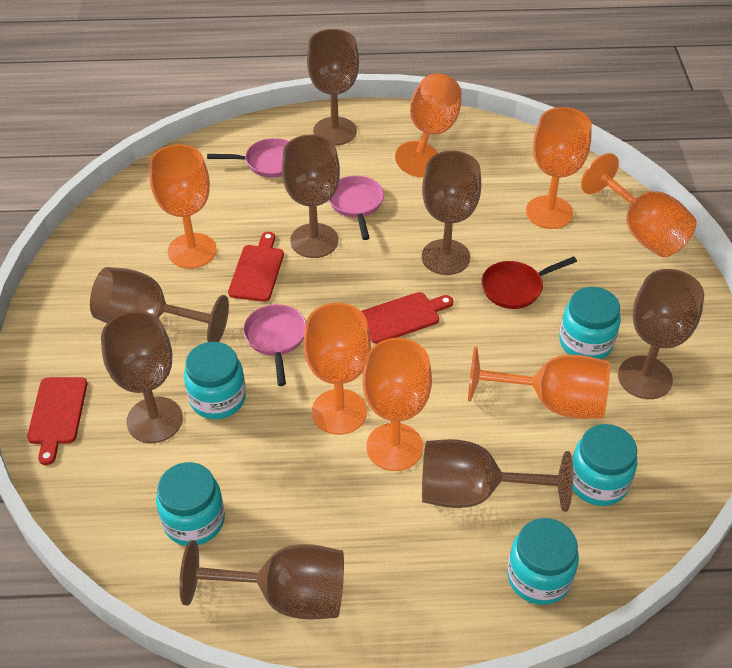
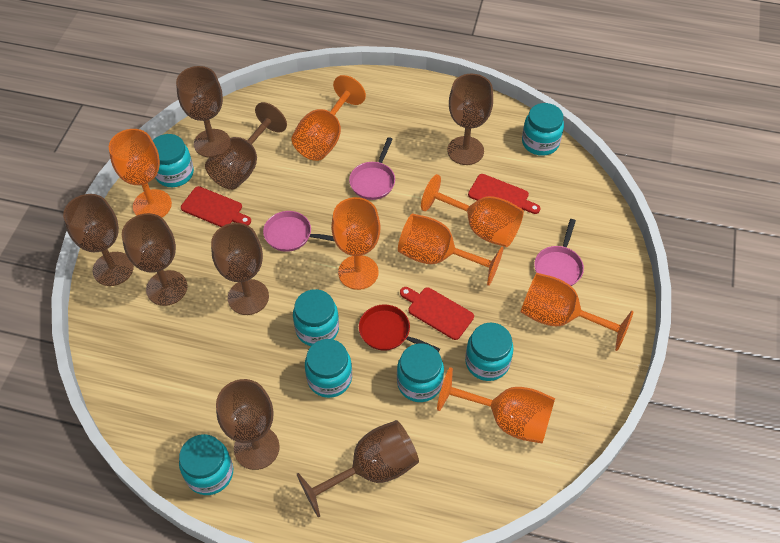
turquoise jar: 5 -> 7

